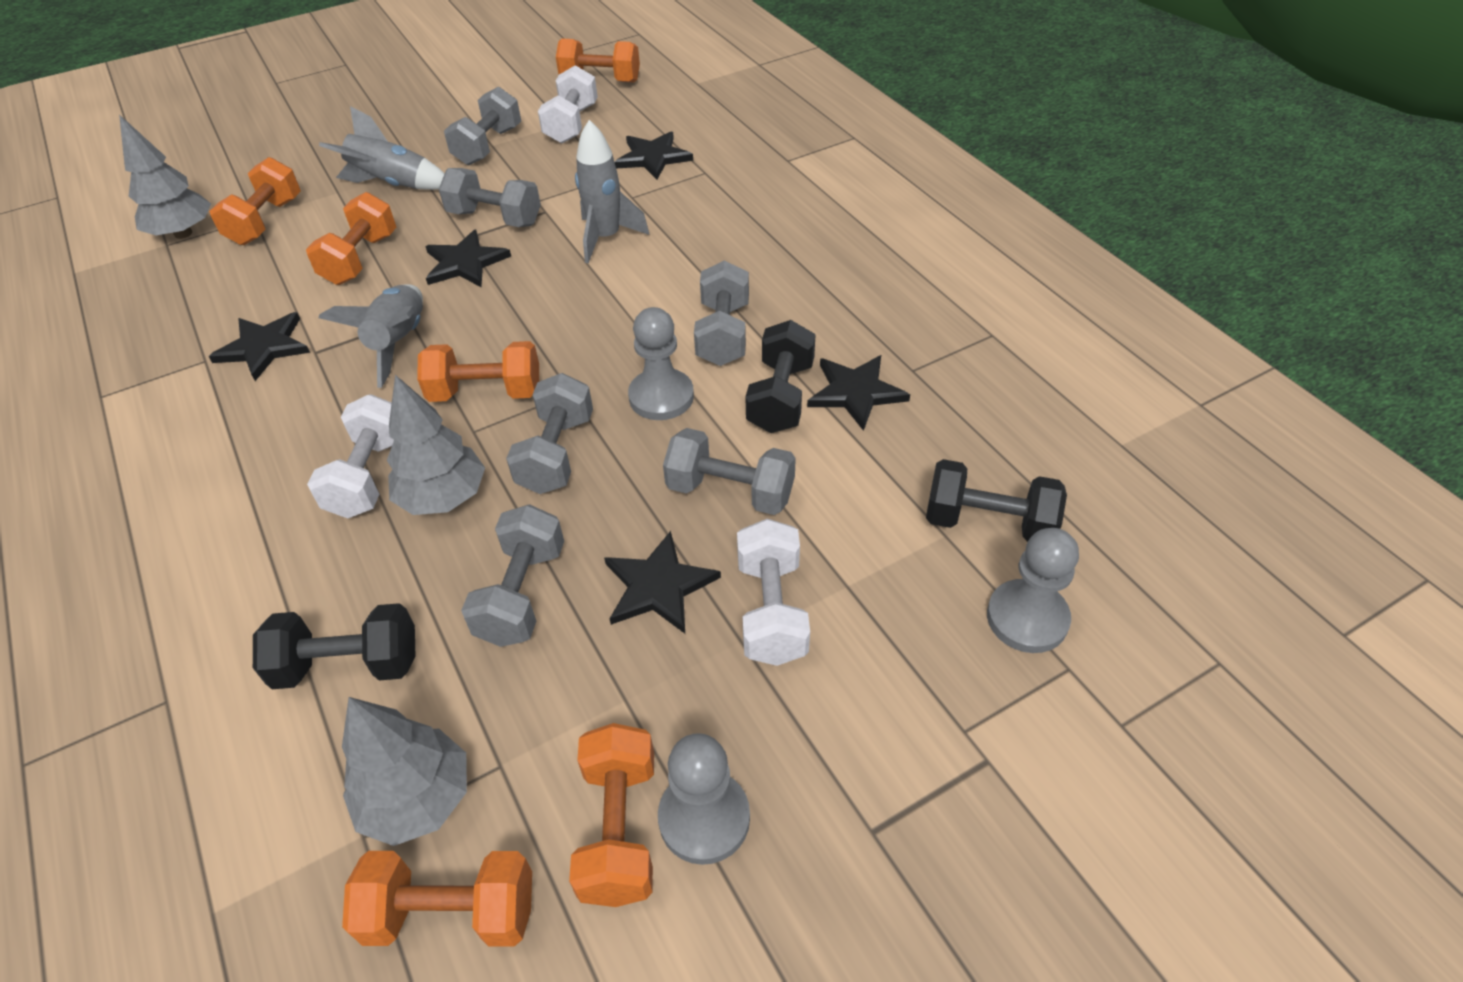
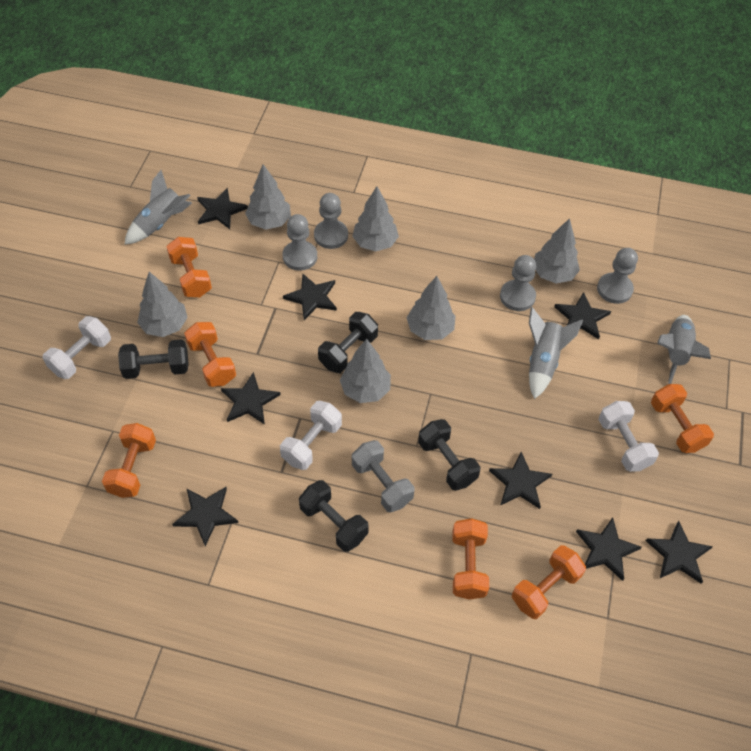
black dumbbell: 3 -> 4
black star: 5 -> 8
grey dumbbell: 6 -> 1
grey pawn: 3 -> 4
grey tree: 3 -> 6

